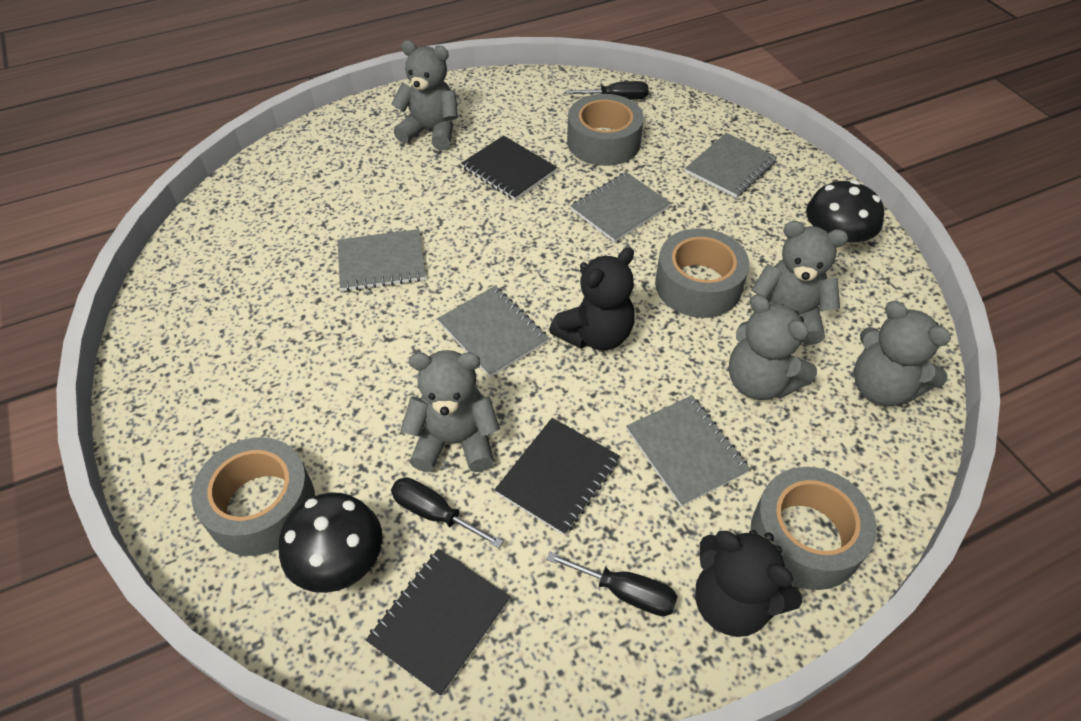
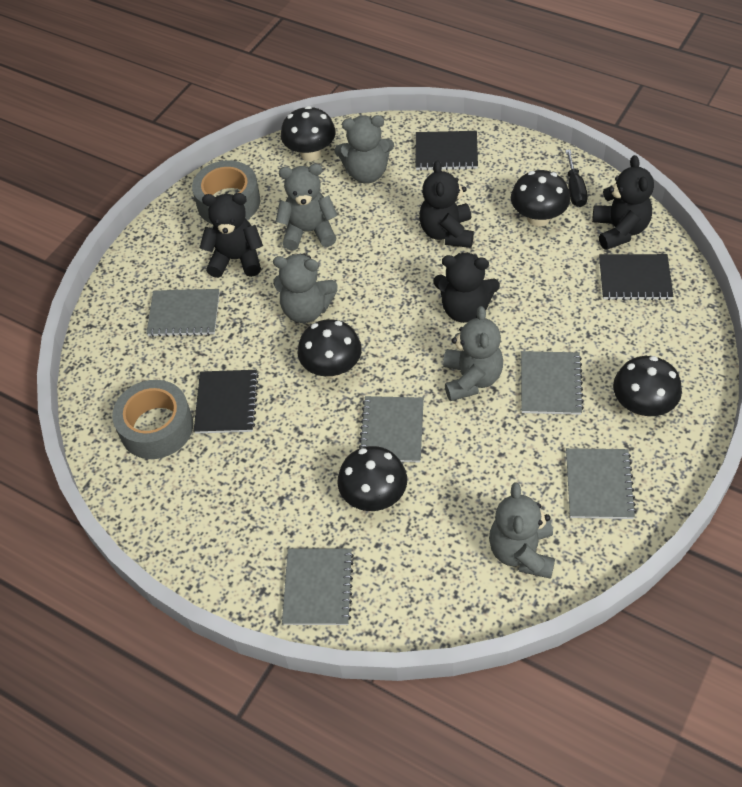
black mushroom: 2 -> 5
black screwdriver: 3 -> 1
black teddy bear: 2 -> 4
grey tape: 4 -> 2

